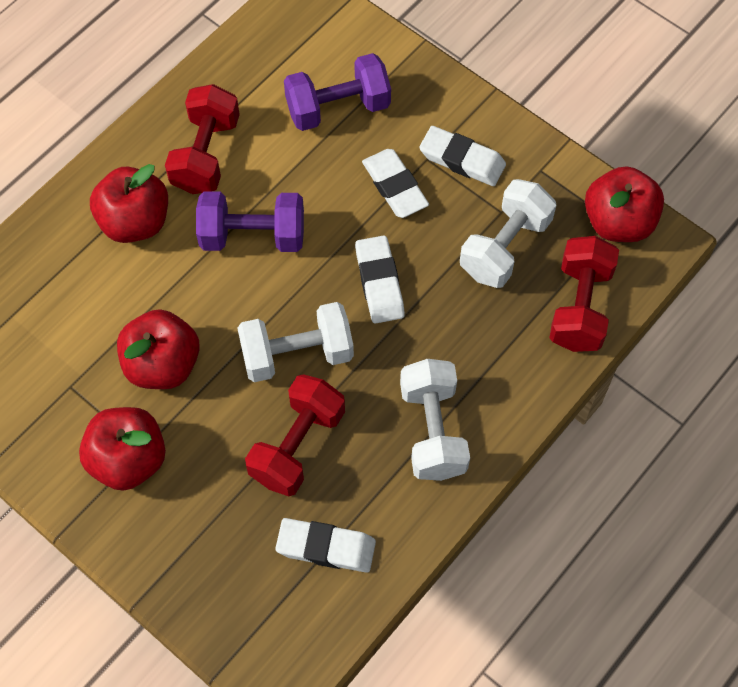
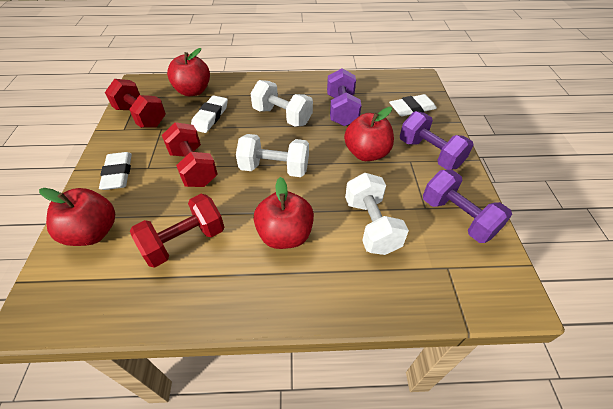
purple dumbbell: 2 -> 3
white eraser: 4 -> 3

